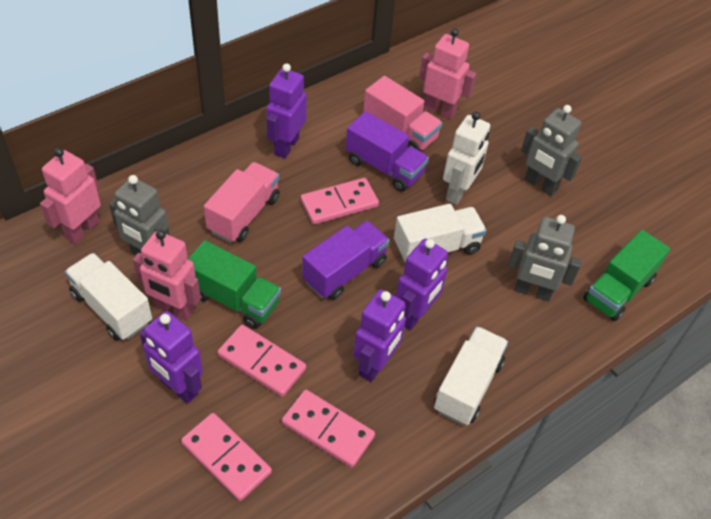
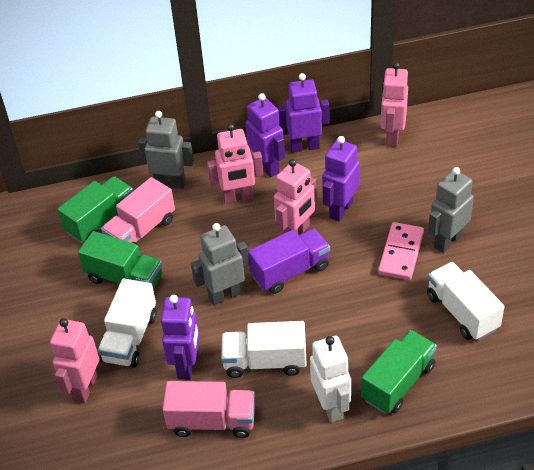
green truck: 2 -> 3
pink domino: 4 -> 1
pink robot: 3 -> 4
purple truck: 2 -> 1

